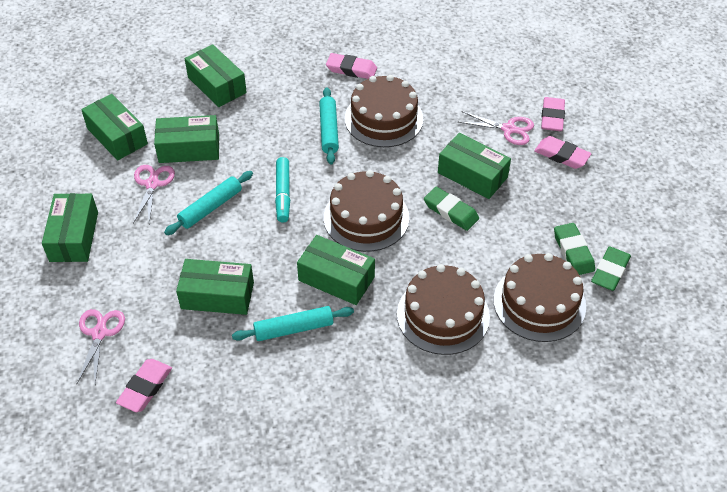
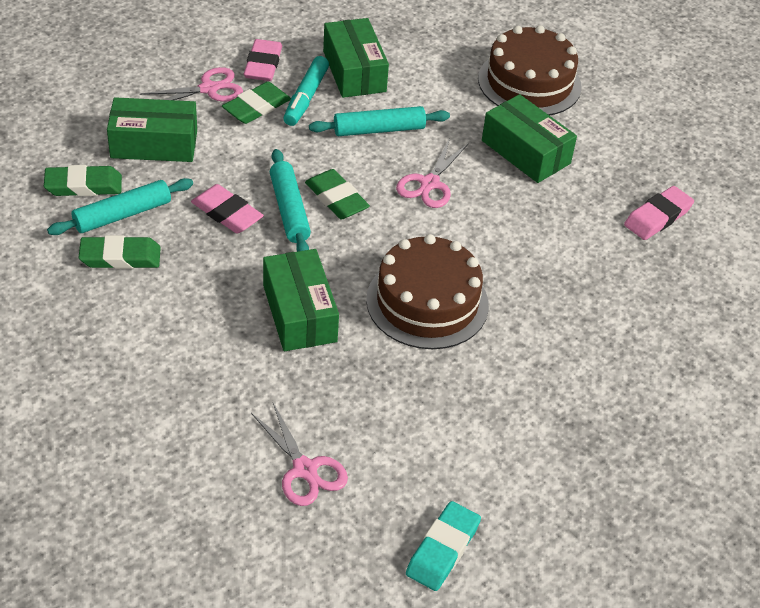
brown cake: 4 -> 2
green box: 7 -> 4
green eraser: 3 -> 4
pink eraser: 4 -> 3
turquoise eraser: 0 -> 1

